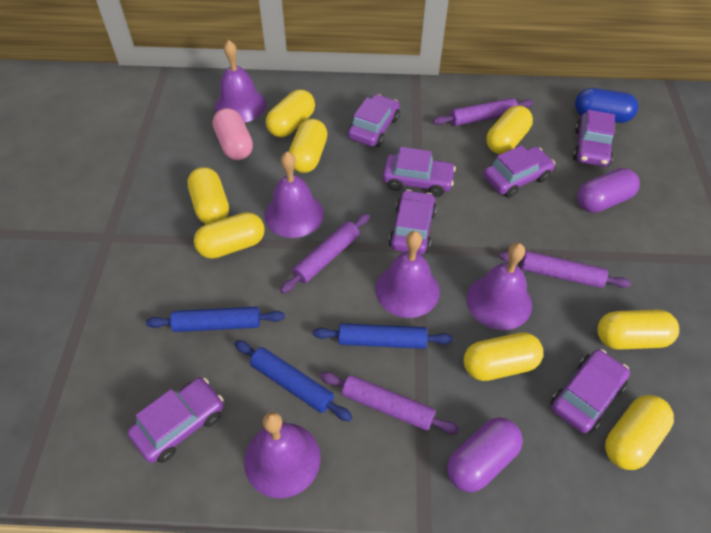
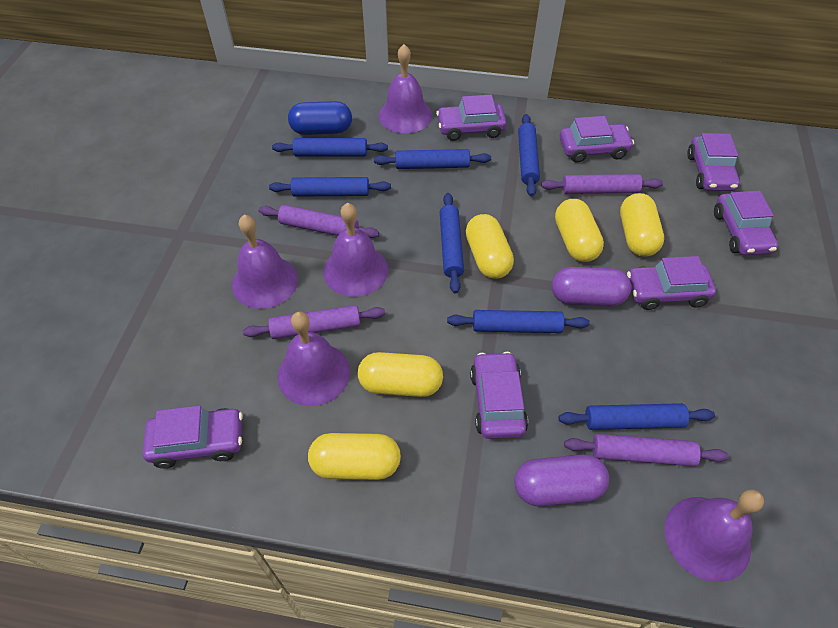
blue rolling pin: 3 -> 7
pink capsule: 1 -> 0
yellow capsule: 8 -> 5

